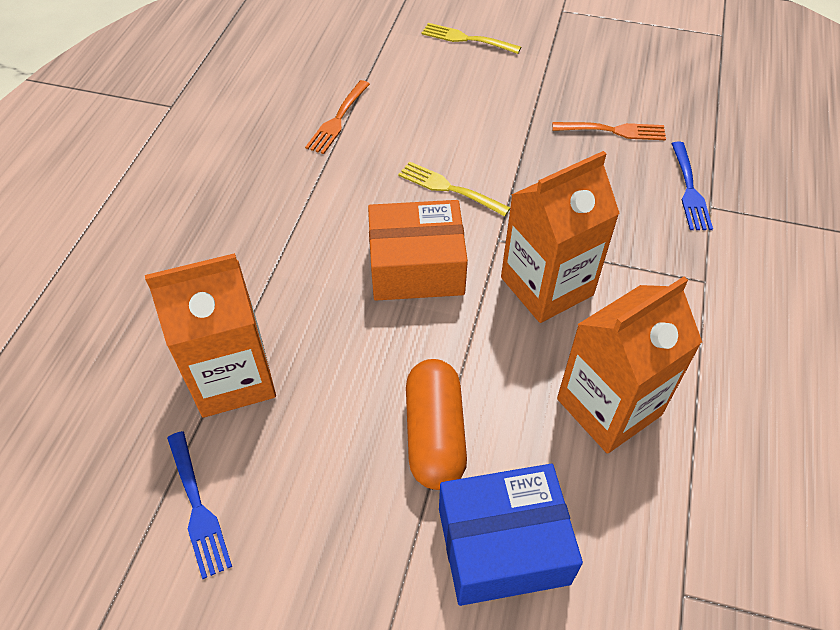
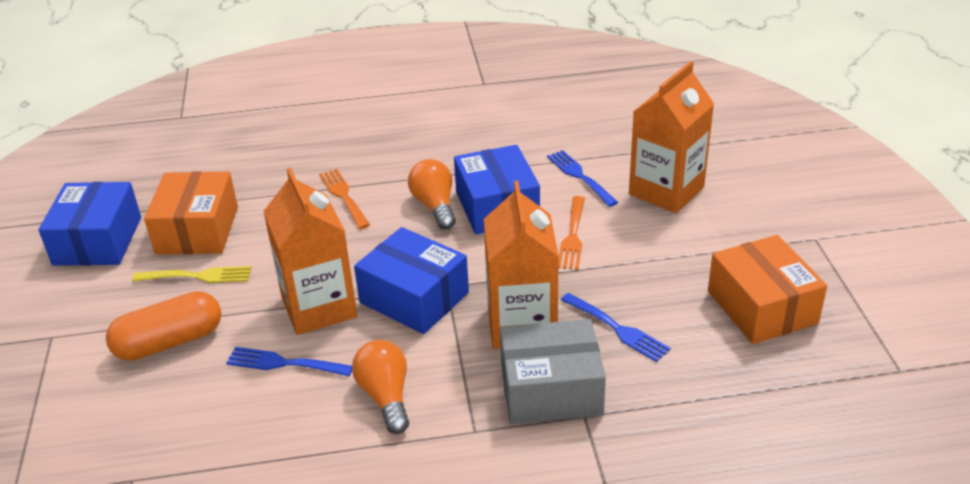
blue box: 1 -> 3
blue fork: 2 -> 3
grey box: 0 -> 1
orange box: 1 -> 2
orange light bulb: 0 -> 2
yellow fork: 2 -> 1

